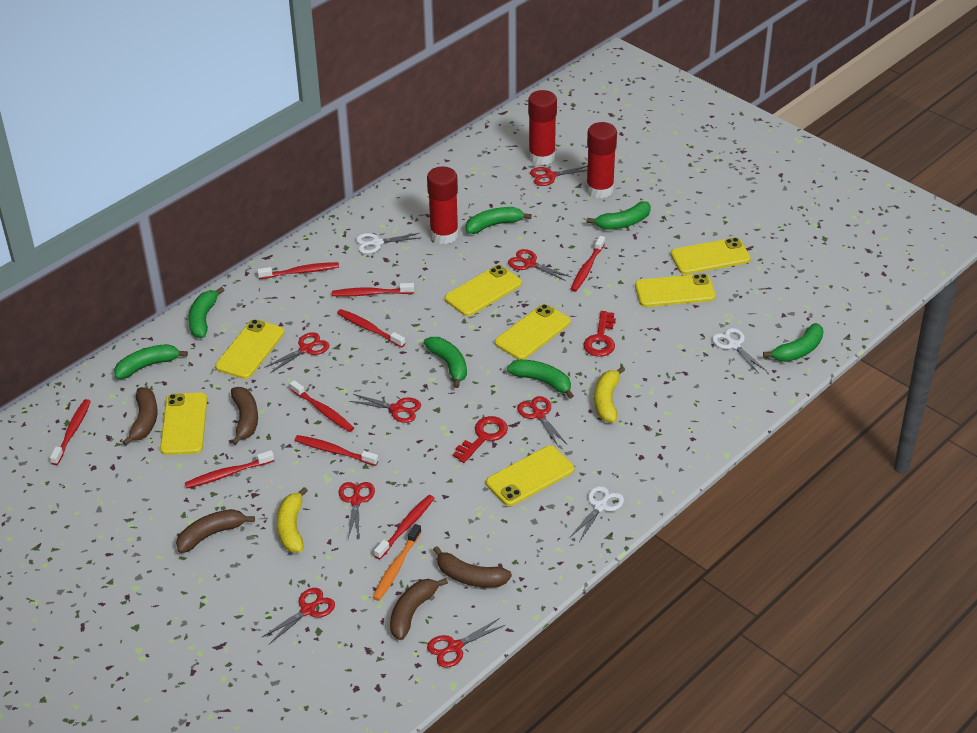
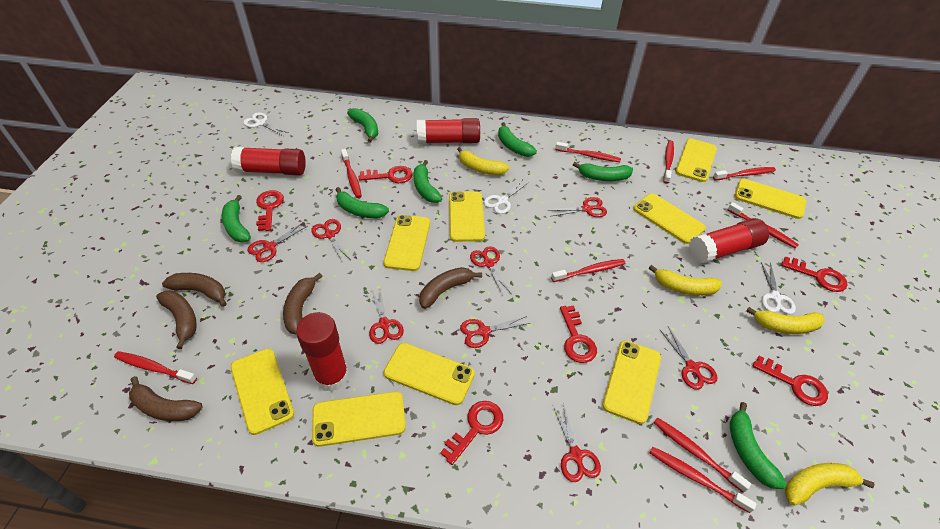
orange toothbrush: 1 -> 0
red glue stick: 3 -> 4
red key: 2 -> 6
yellow banana: 2 -> 4
yellow phone: 7 -> 9

